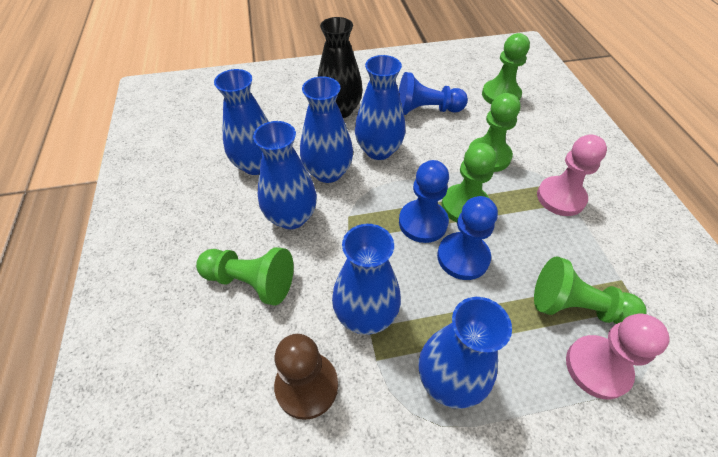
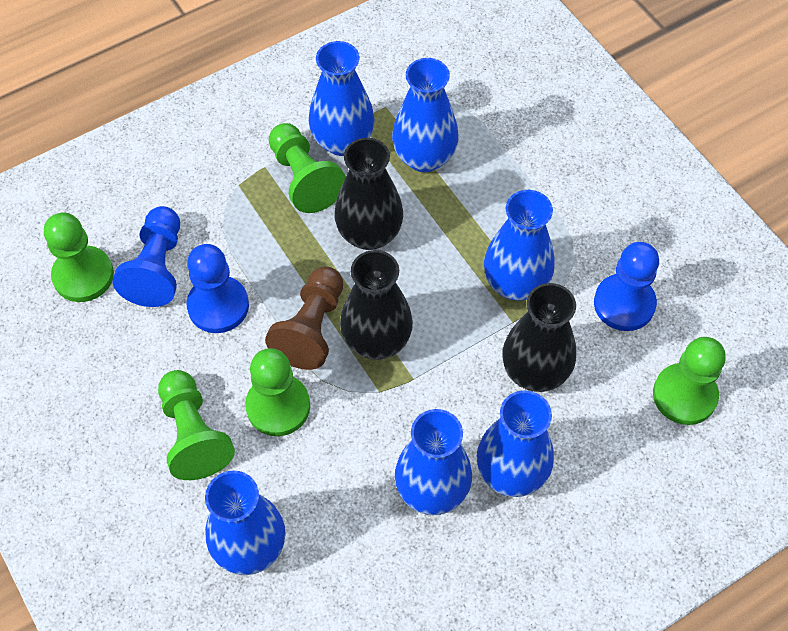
black vase: 1 -> 3
pink pawn: 2 -> 0

